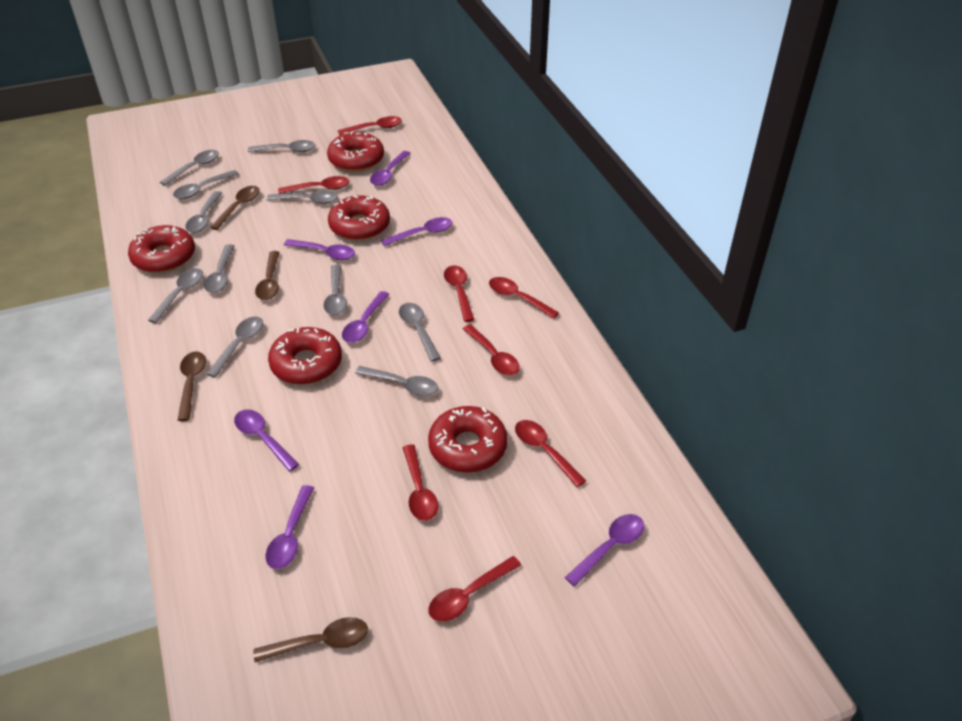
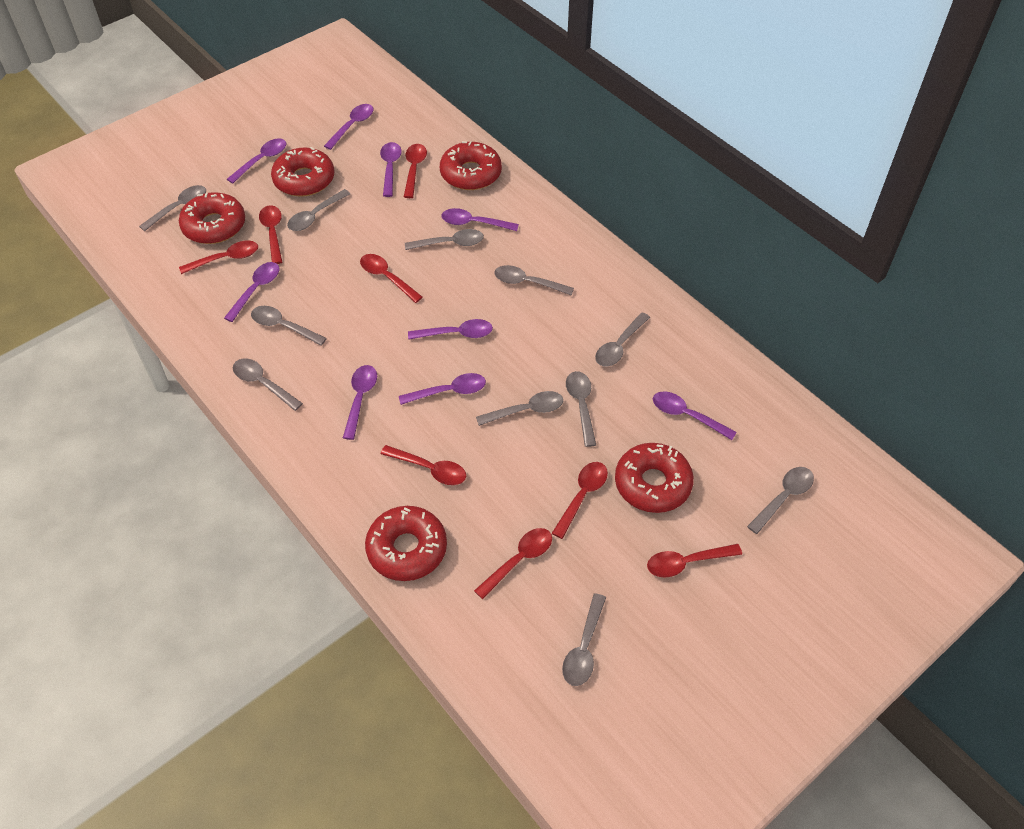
brown spoon: 4 -> 0
purple spoon: 7 -> 9

